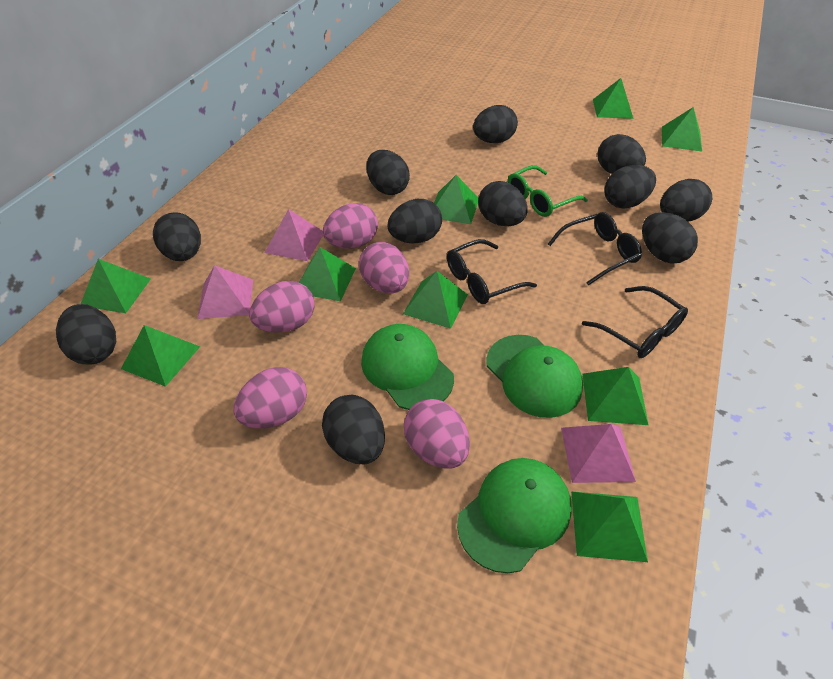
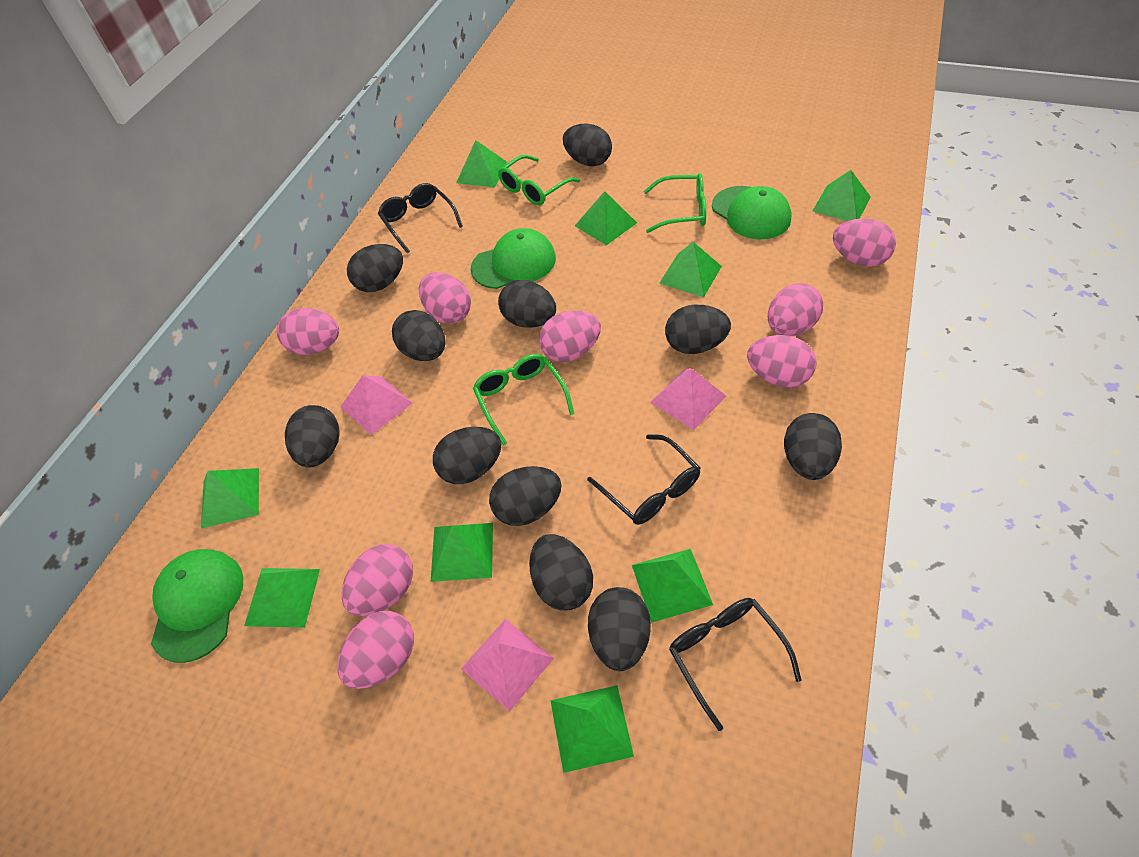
green glasses: 1 -> 3
pink egg: 5 -> 8

